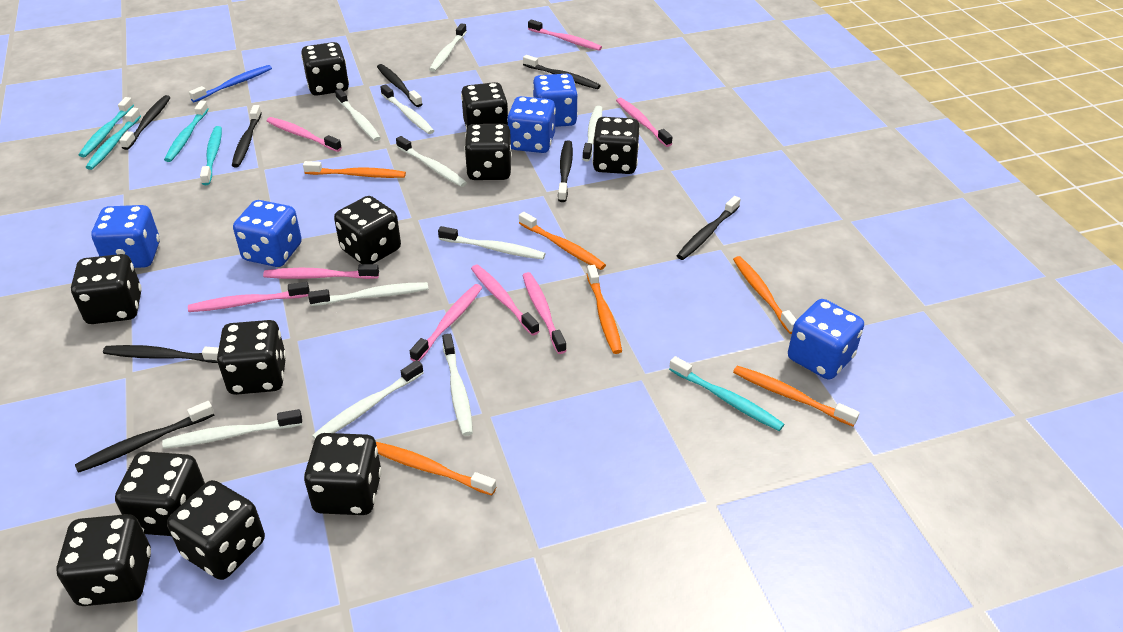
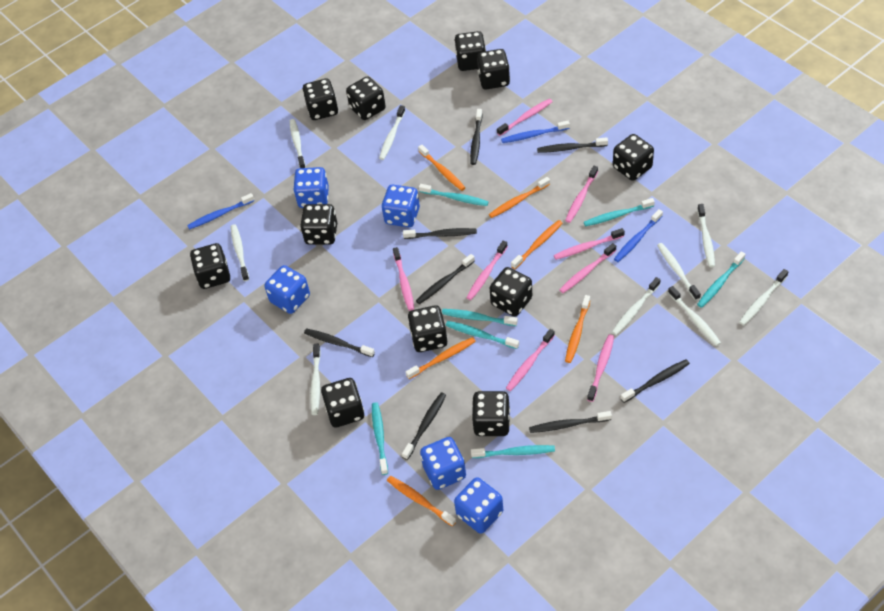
blue toothbrush: 1 -> 3
turquoise toothbrush: 5 -> 7
white toothbrush: 10 -> 9

